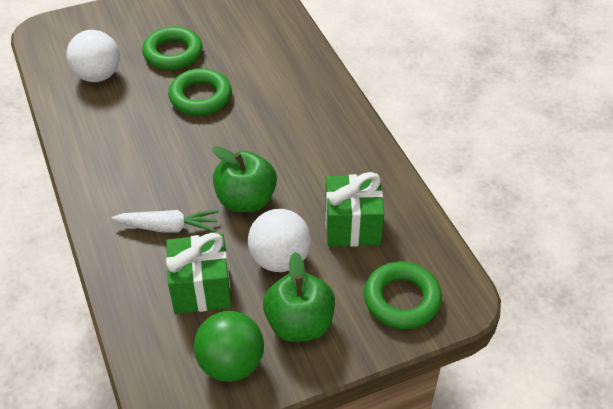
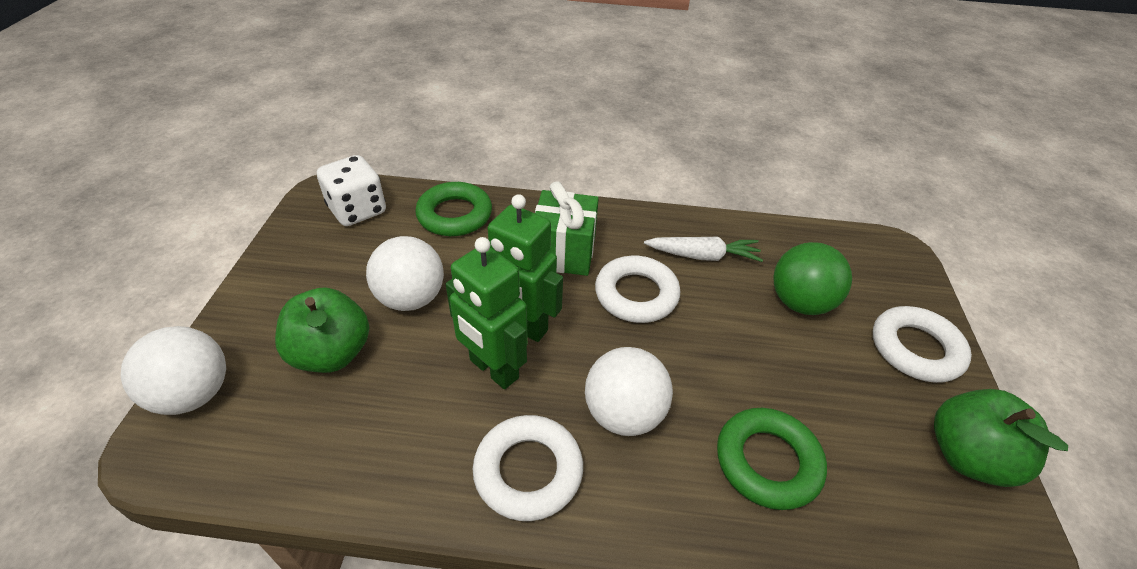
green gift: 2 -> 1
green ring: 3 -> 2
green robot: 0 -> 2
white ball: 2 -> 3
white dice: 0 -> 1
white ring: 0 -> 3

